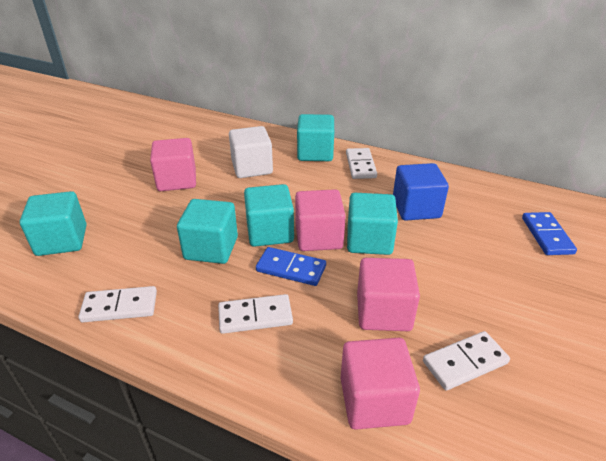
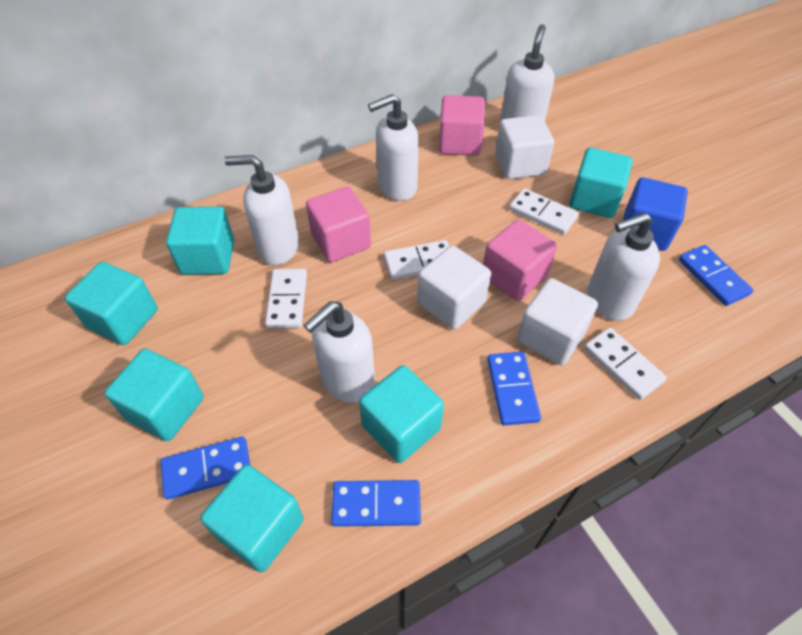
blue domino: 2 -> 4
pink cube: 4 -> 3
turquoise cube: 5 -> 6
white cube: 1 -> 3
white soap dispenser: 0 -> 5

